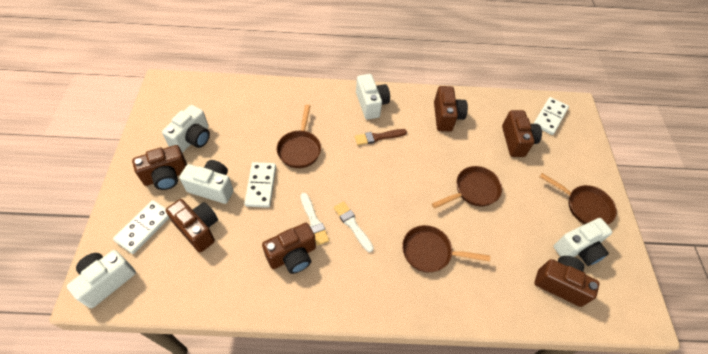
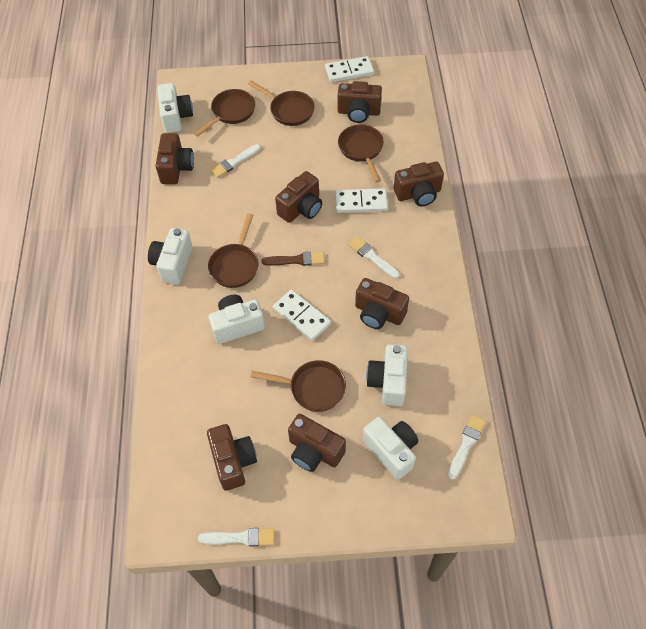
brown camera: 6 -> 7
brown pan: 4 -> 5
white brush: 2 -> 4

